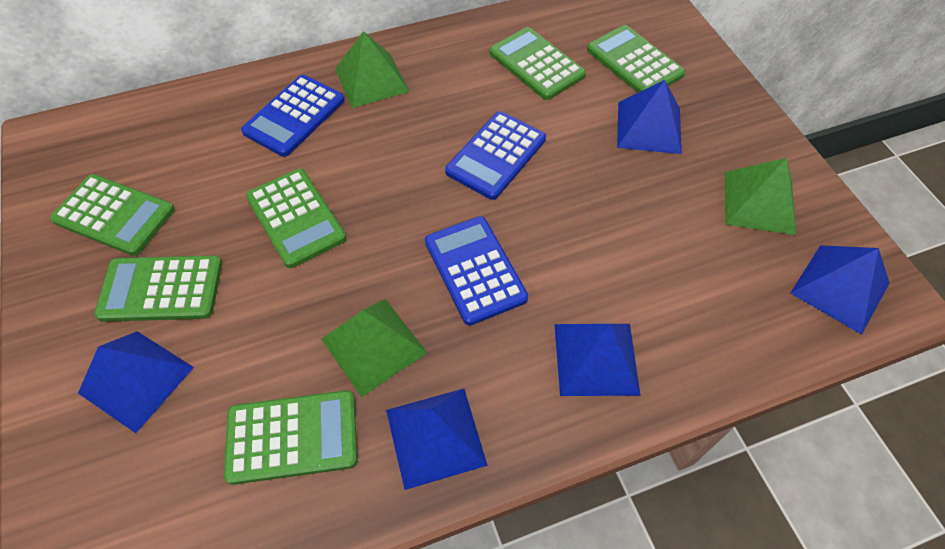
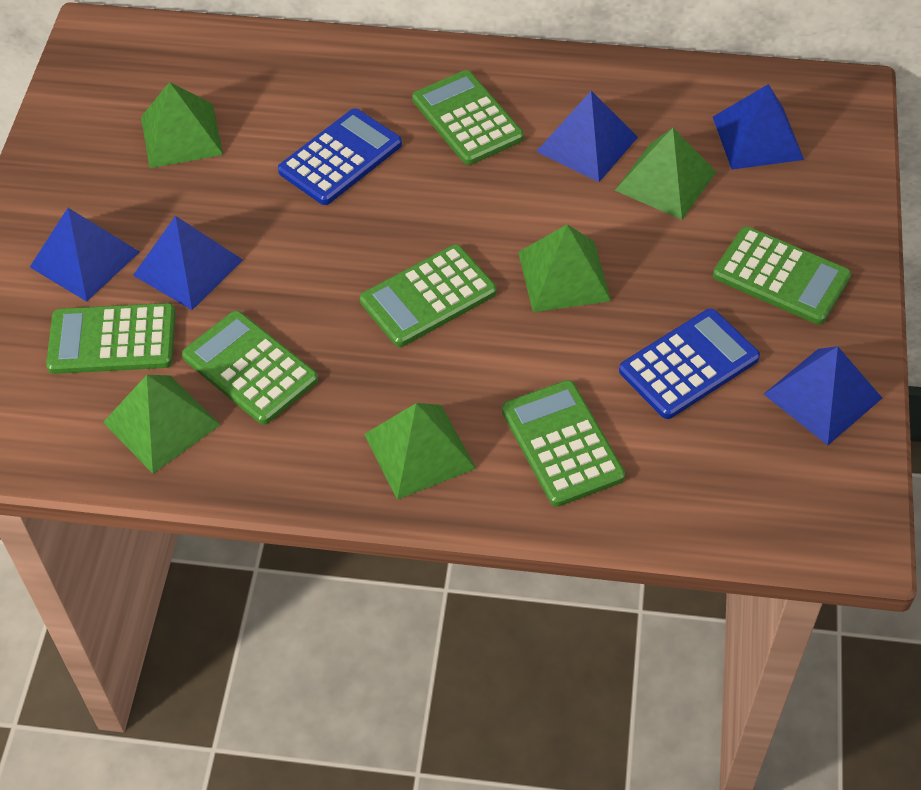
blue calculator: 3 -> 2
green pyramid: 3 -> 5

